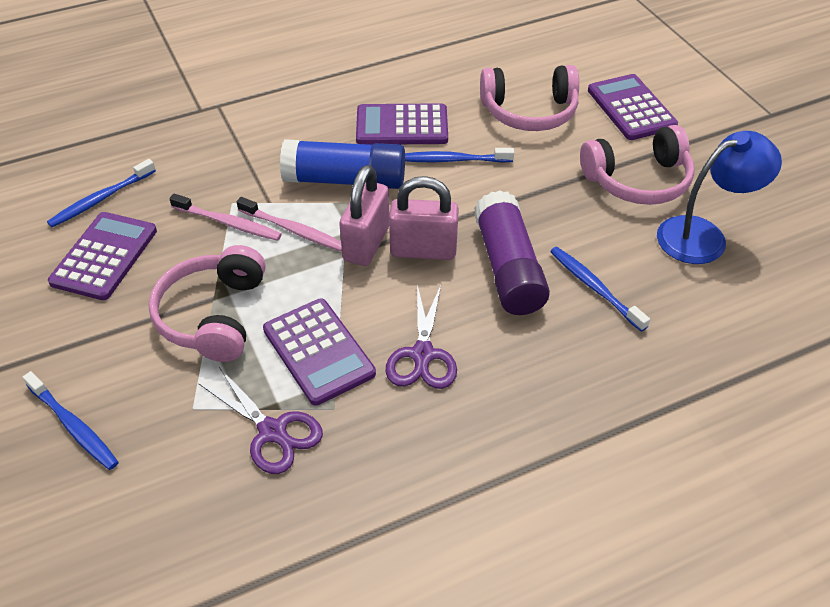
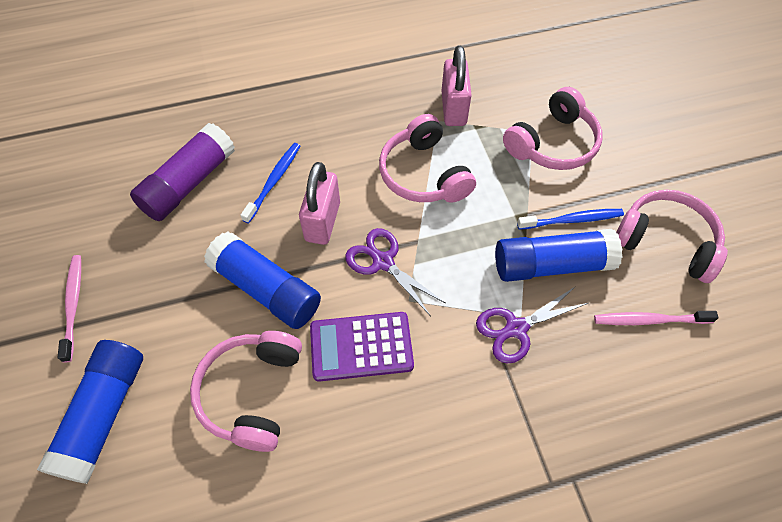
blue glue stick: 1 -> 3
blue lamp: 1 -> 0
blue toothbrush: 4 -> 2
pink headphones: 3 -> 4
purple calculator: 4 -> 1

